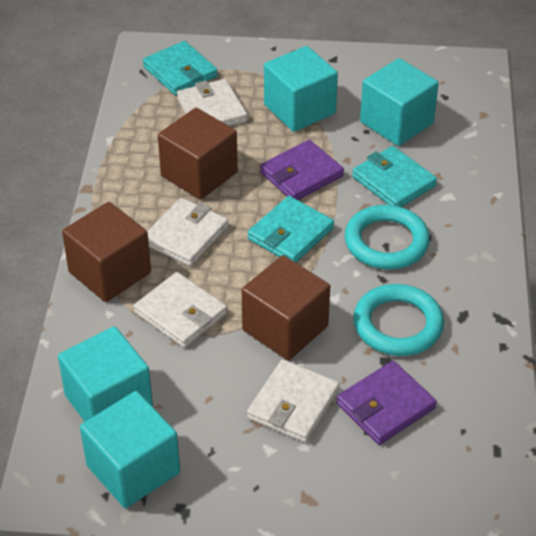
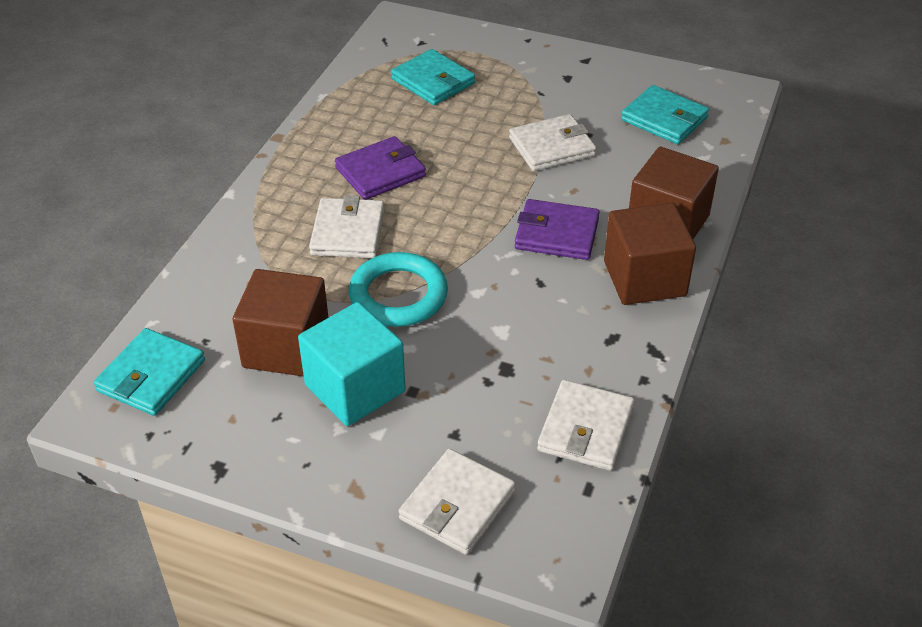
turquoise cube: 4 -> 1
turquoise ring: 2 -> 1

